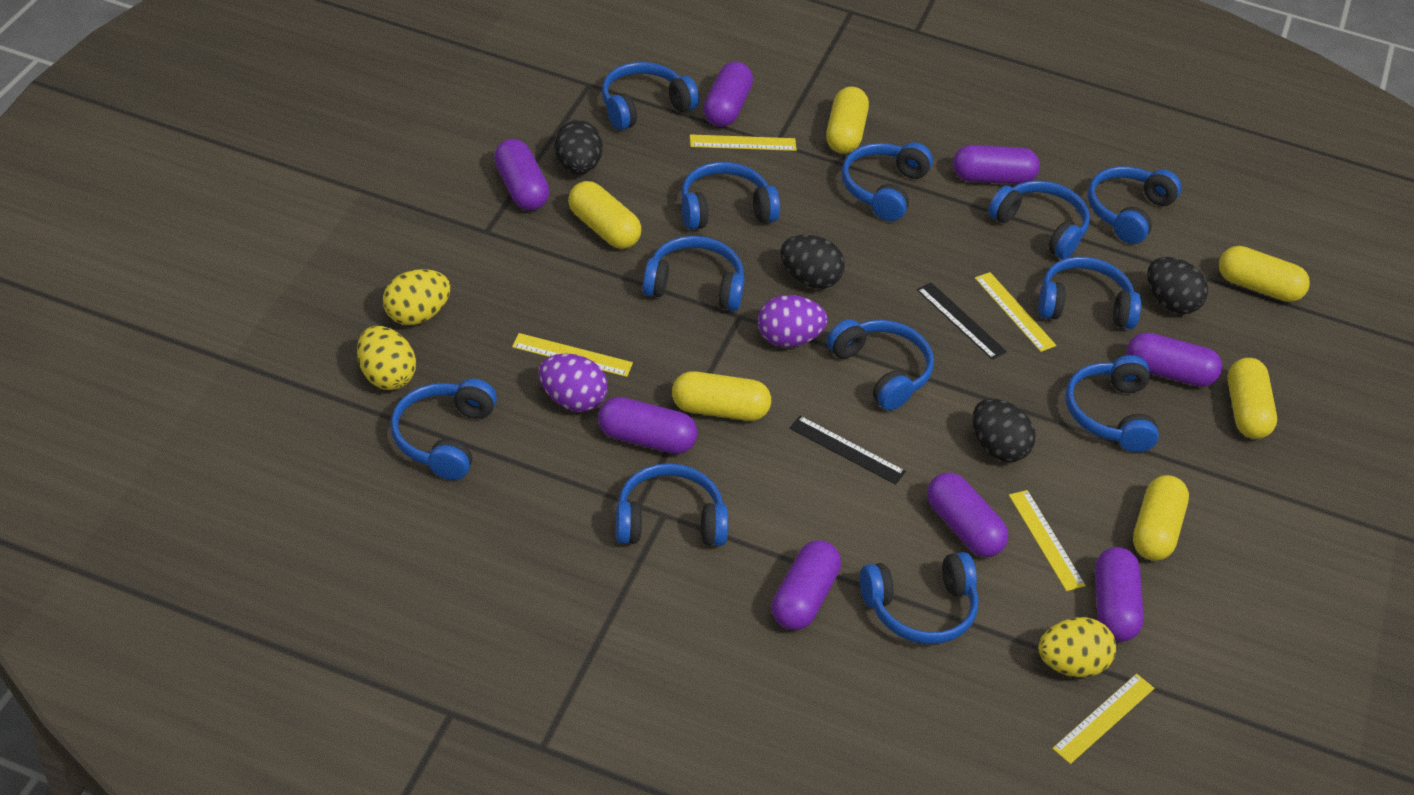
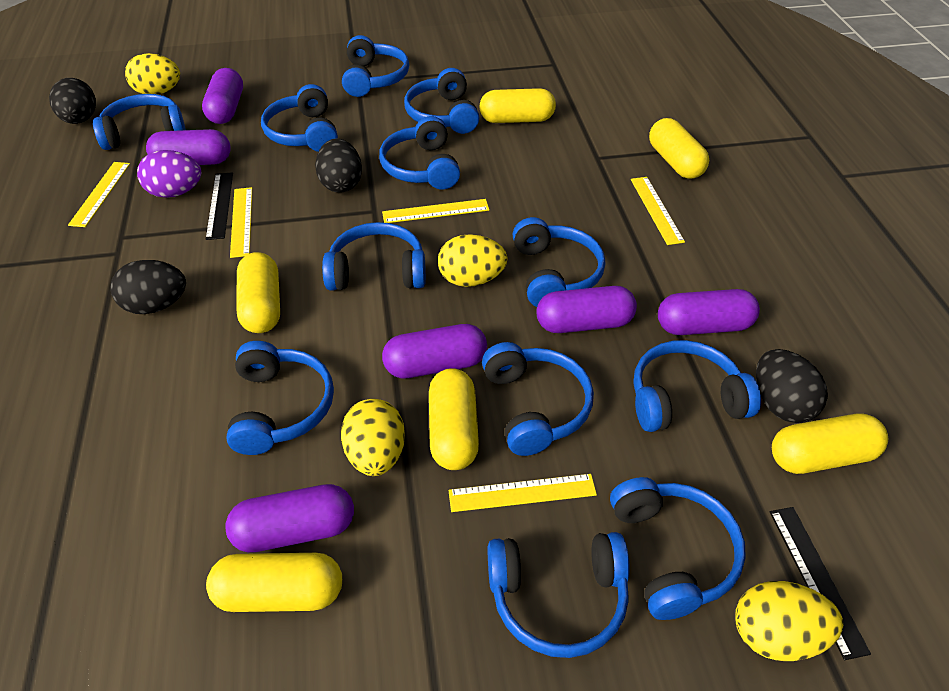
purple capsule: 8 -> 6
purple egg: 2 -> 1
yellow egg: 3 -> 4

